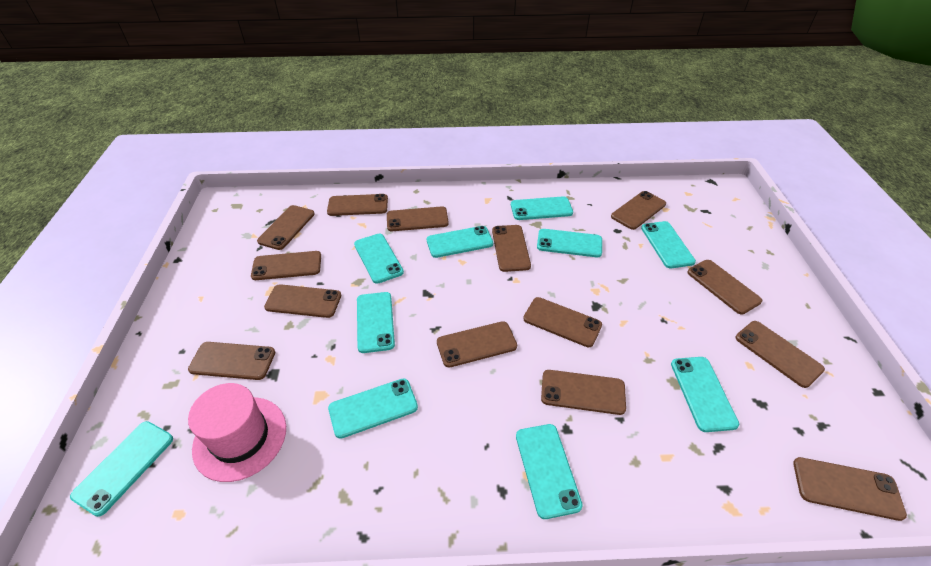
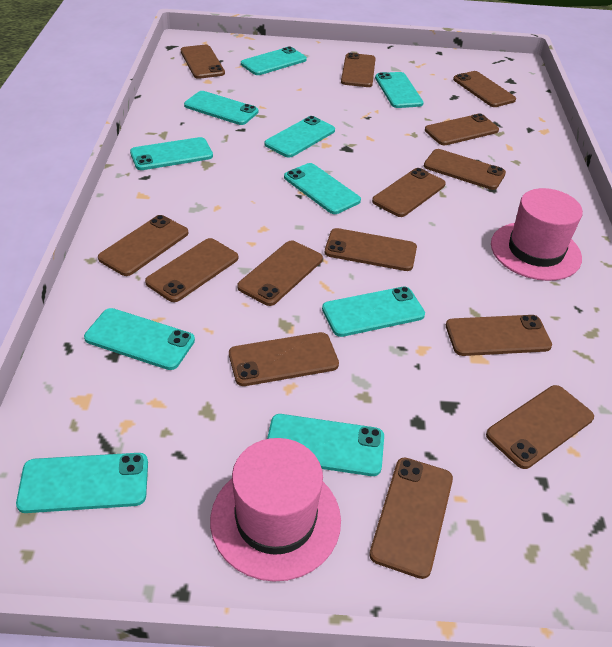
pink hat: 1 -> 2

